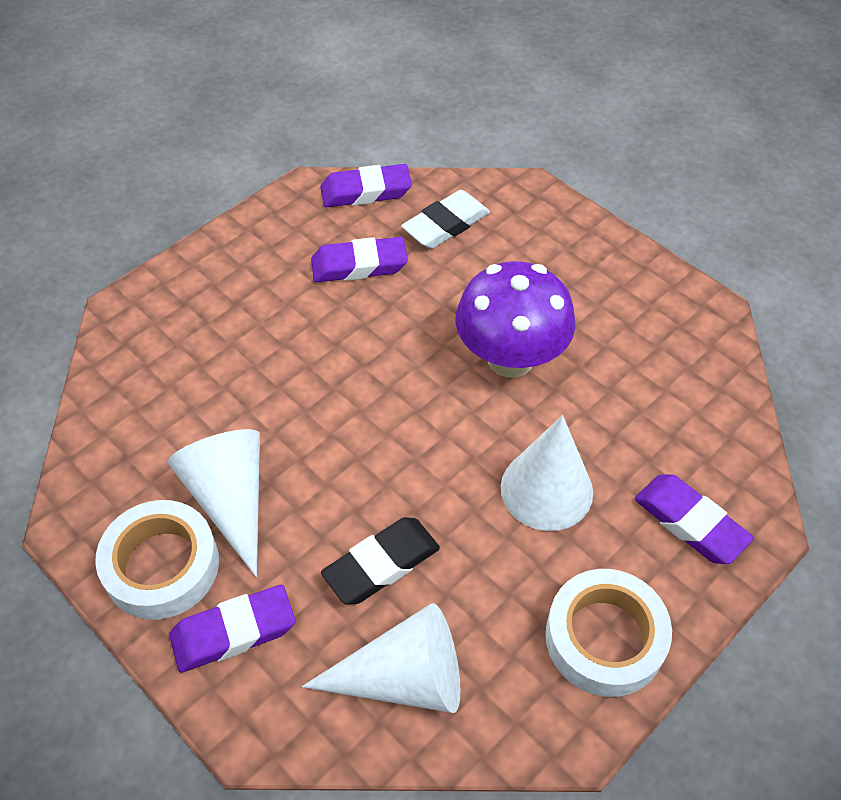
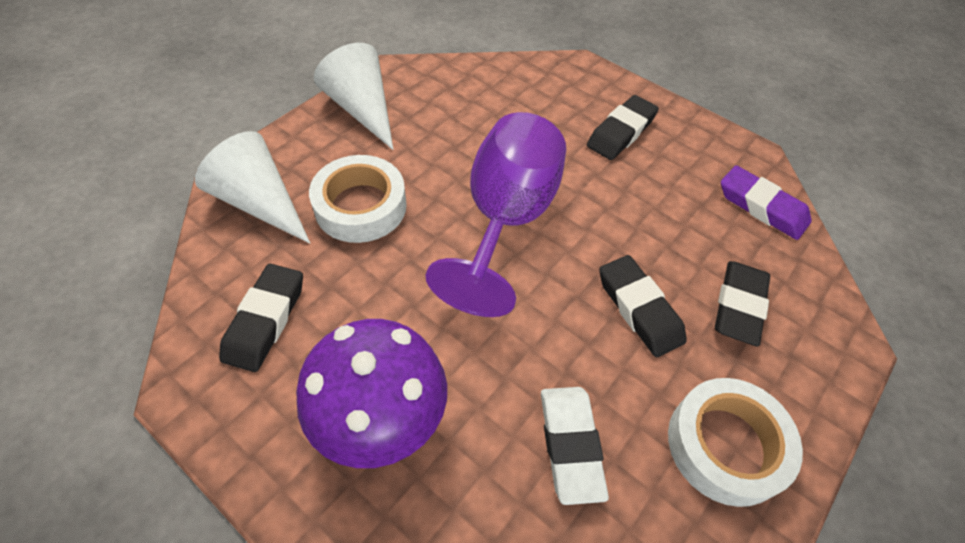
black eraser: 1 -> 4
purple eraser: 4 -> 1
purple goblet: 0 -> 1
white cone: 3 -> 2

